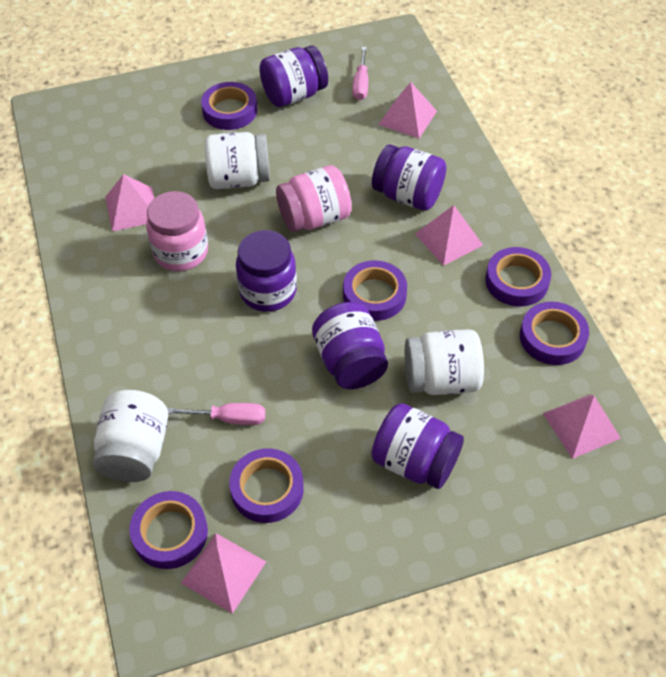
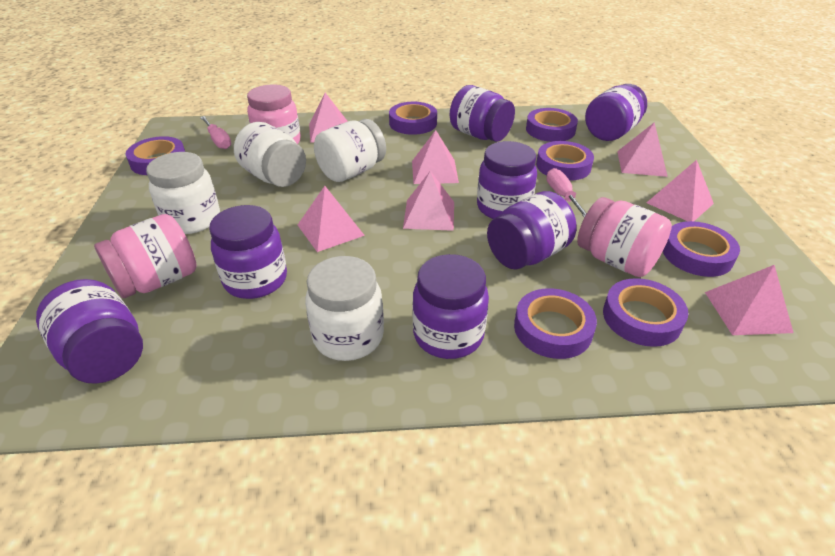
pink jar: 2 -> 3
pink pyramid: 5 -> 7
purple jar: 5 -> 7
purple tape: 6 -> 7
white jar: 3 -> 4

